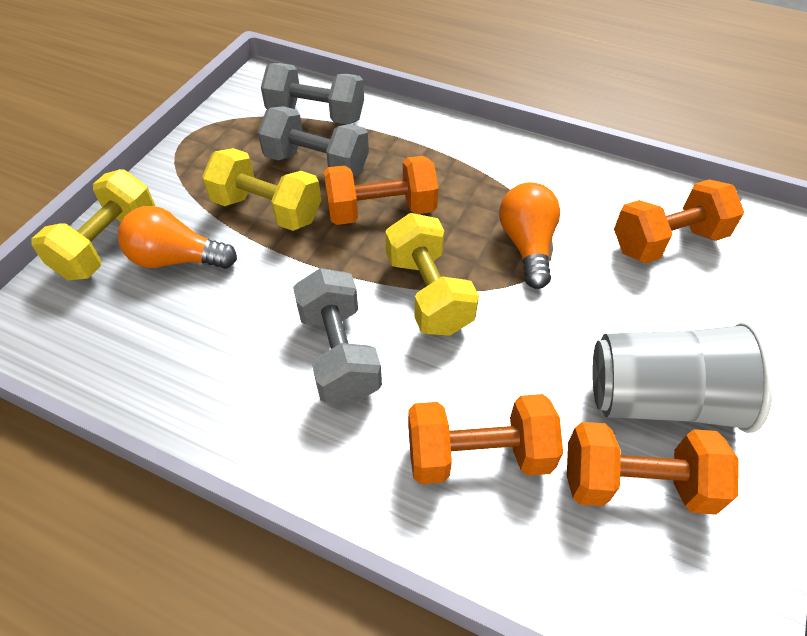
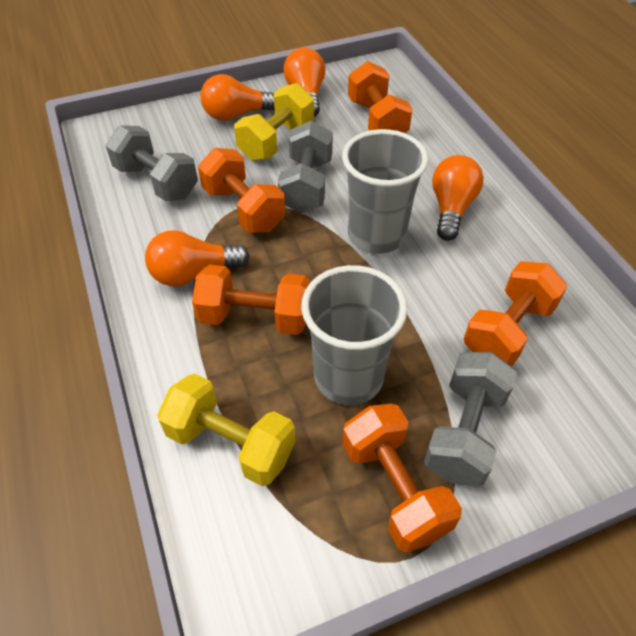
grey cup: 1 -> 2
orange dumbbell: 4 -> 5
orange light bulb: 2 -> 4
yellow dumbbell: 3 -> 2

